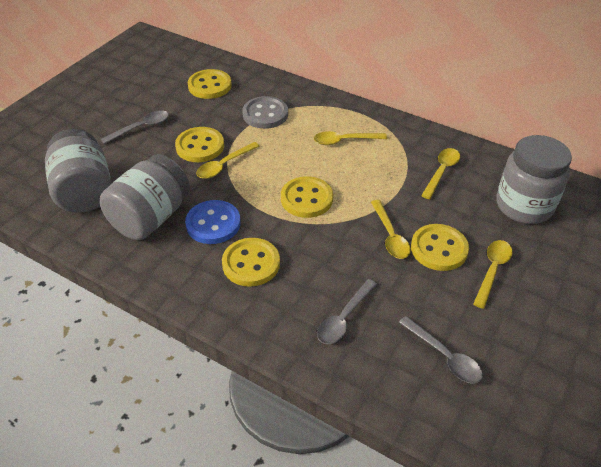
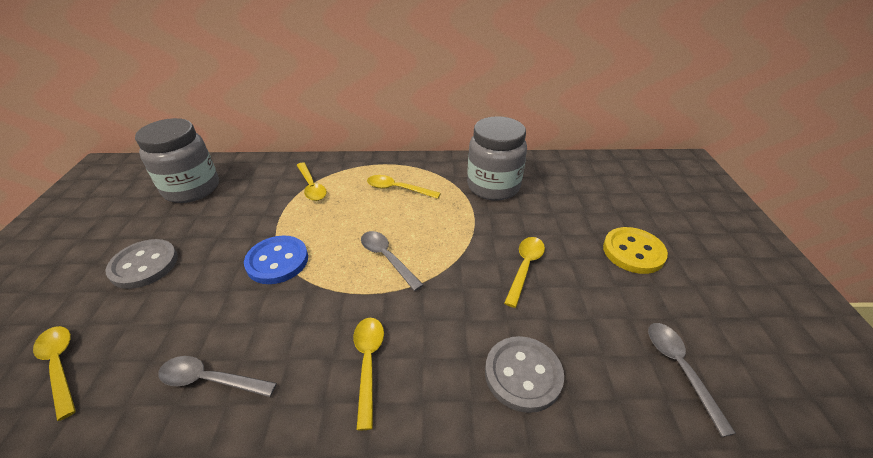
grey button: 1 -> 2
grey jar: 3 -> 2
yellow button: 5 -> 1

